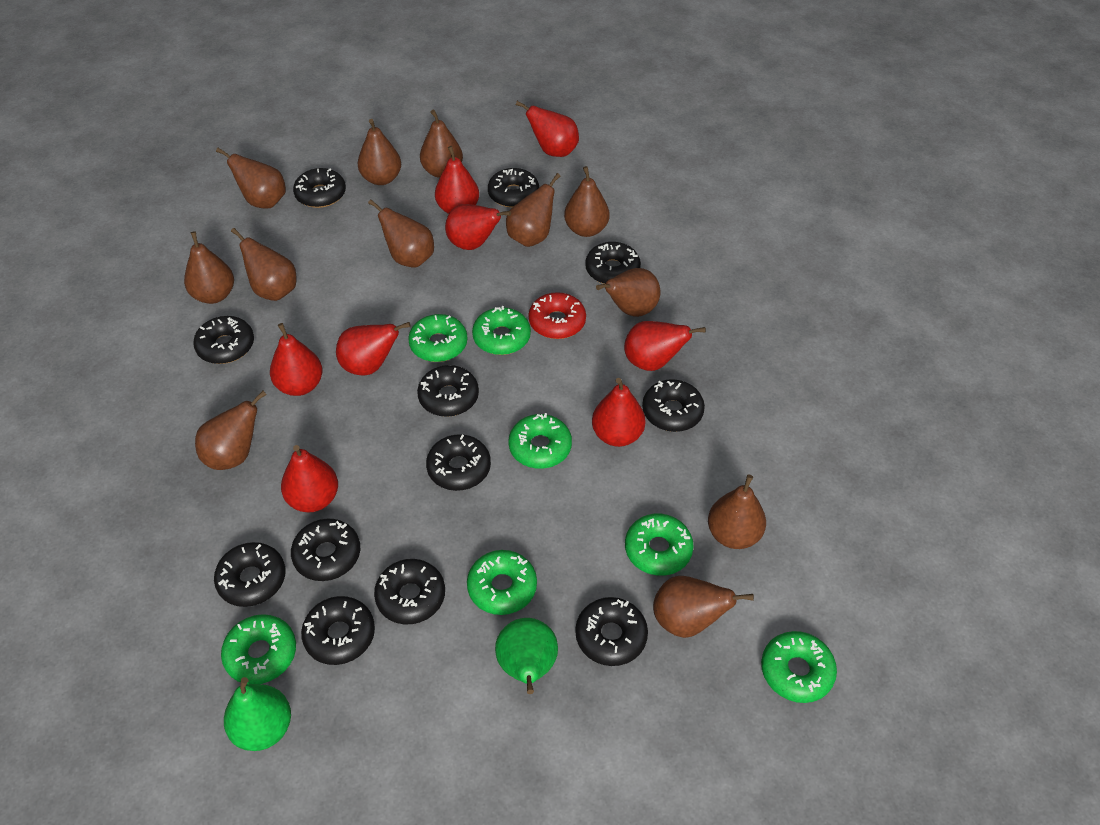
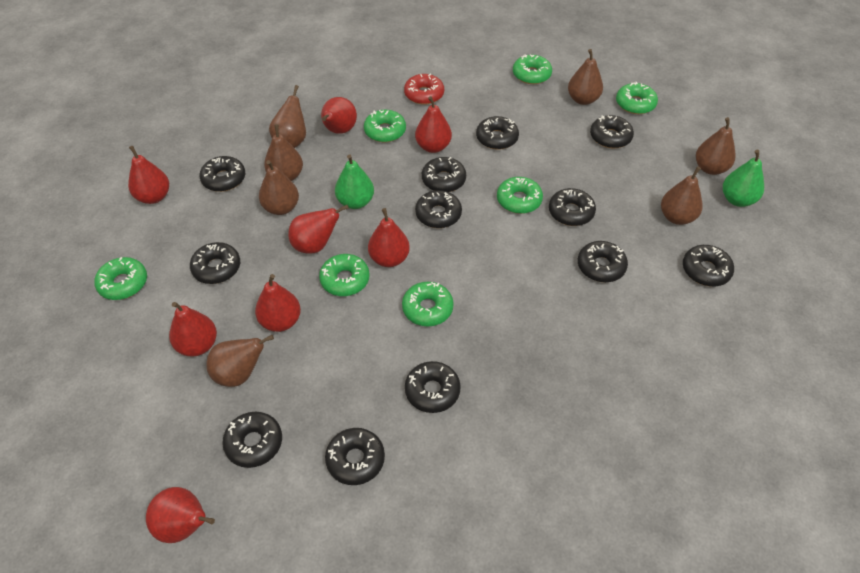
brown pear: 12 -> 7

